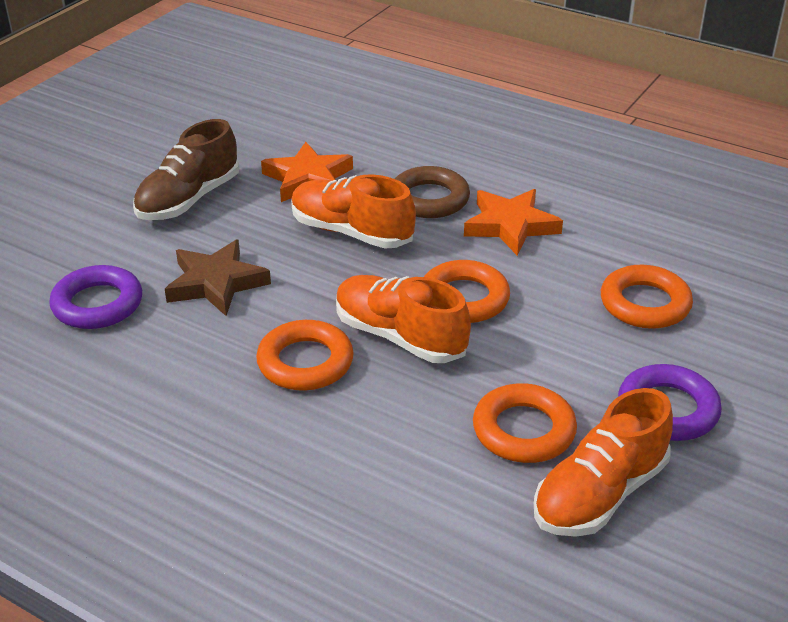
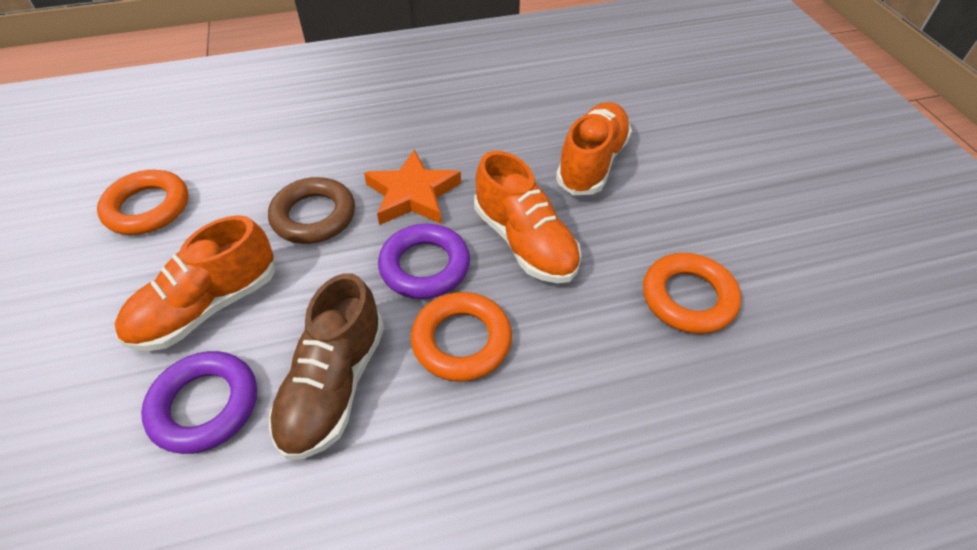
brown star: 1 -> 0
orange ring: 4 -> 3
orange star: 2 -> 1

